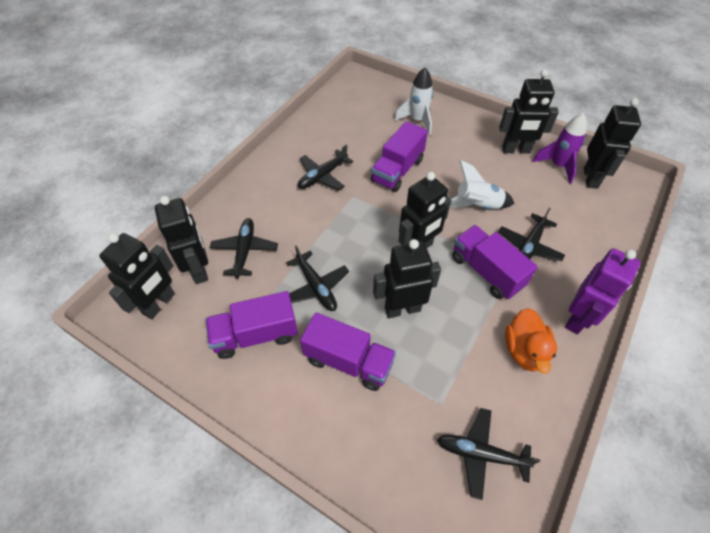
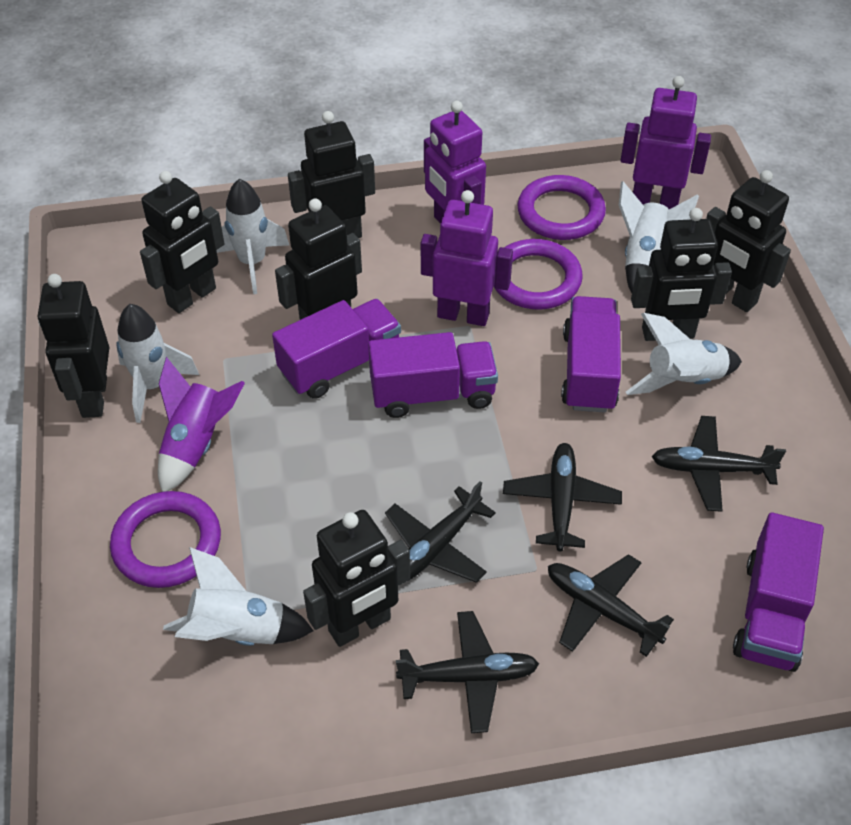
black robot: 6 -> 7
orange duck: 1 -> 0
purple ring: 0 -> 3
purple robot: 1 -> 3
white rocket: 2 -> 5

